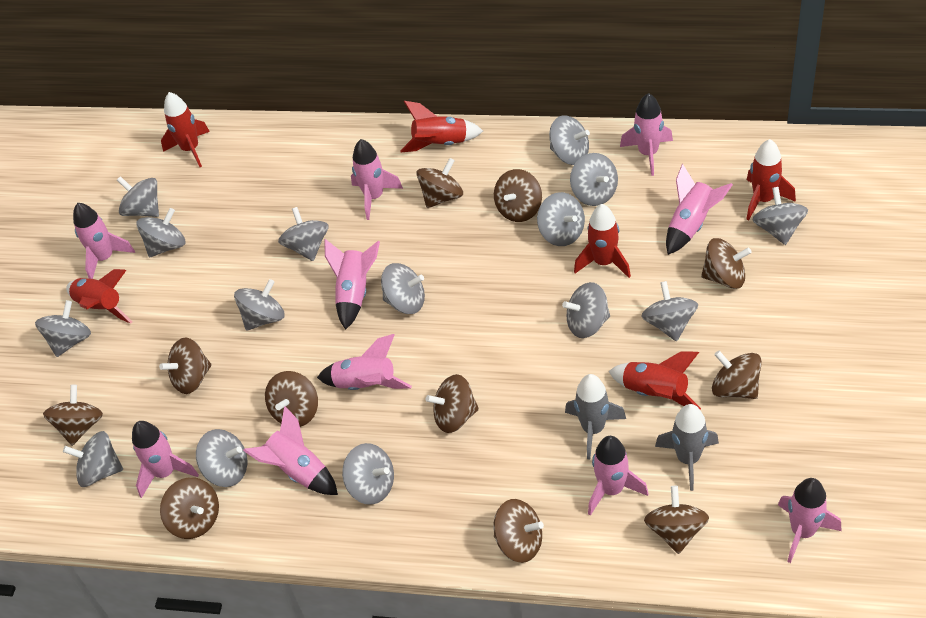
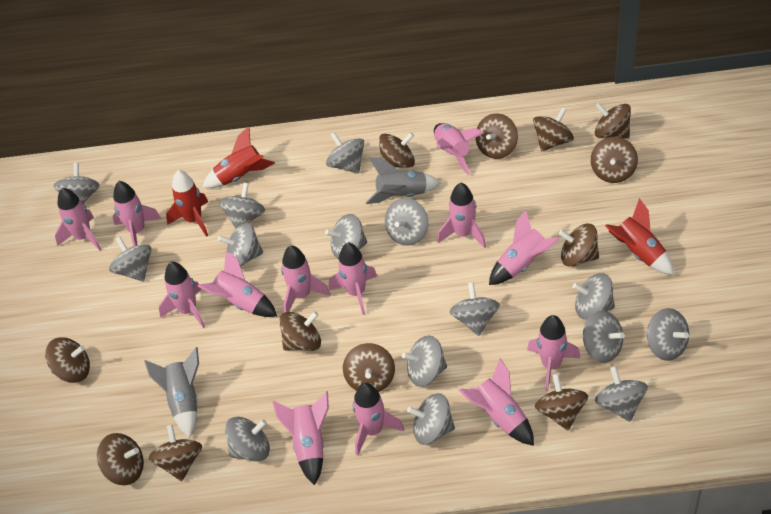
brown spinning top: 11 -> 12
pink rocket: 10 -> 13
red rocket: 6 -> 3

